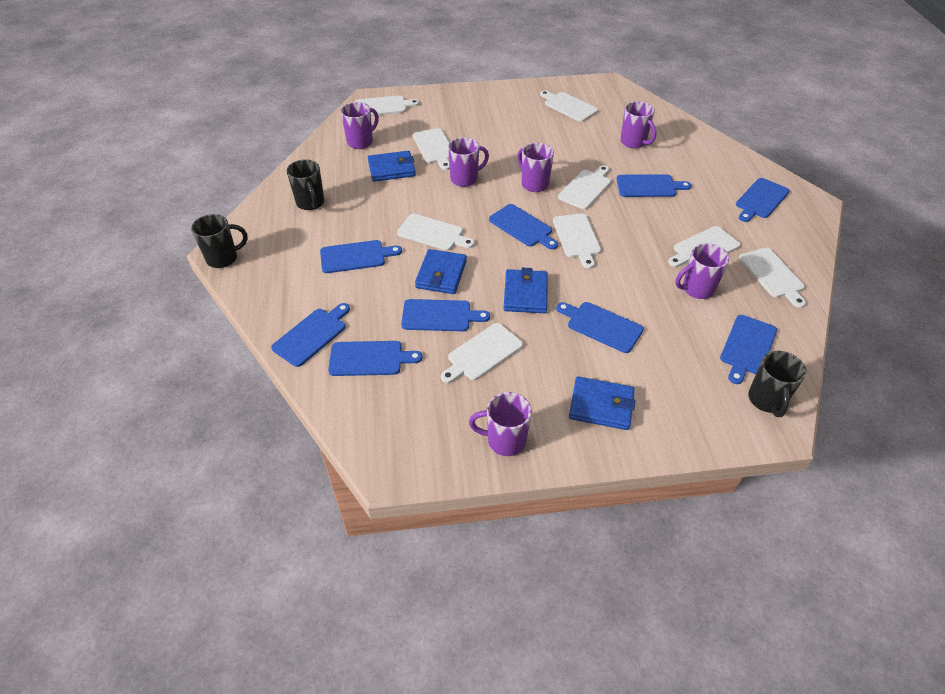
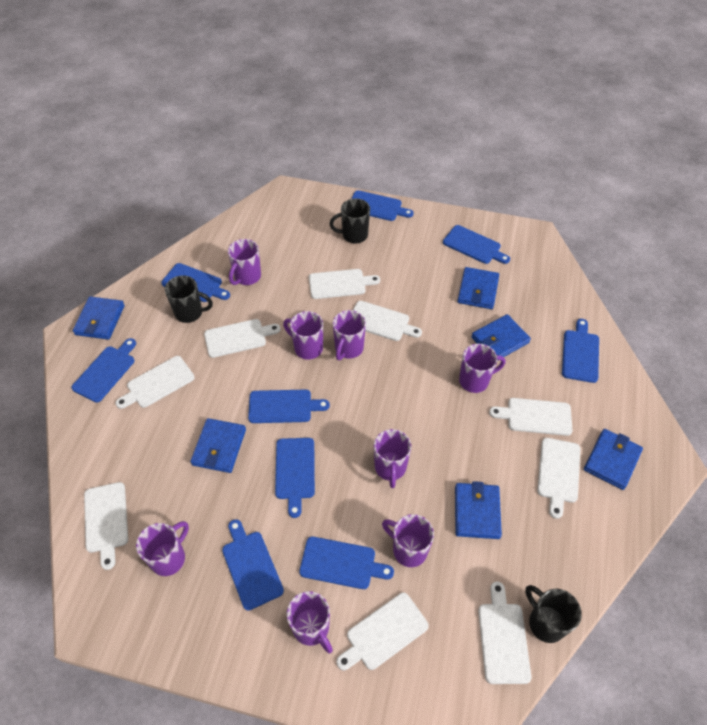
blue wallet: 4 -> 6
purple mug: 6 -> 8

